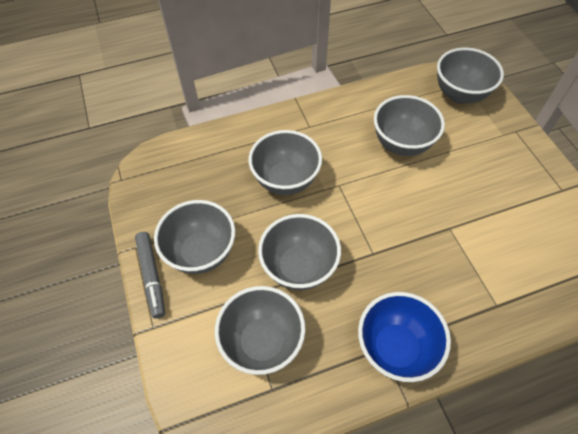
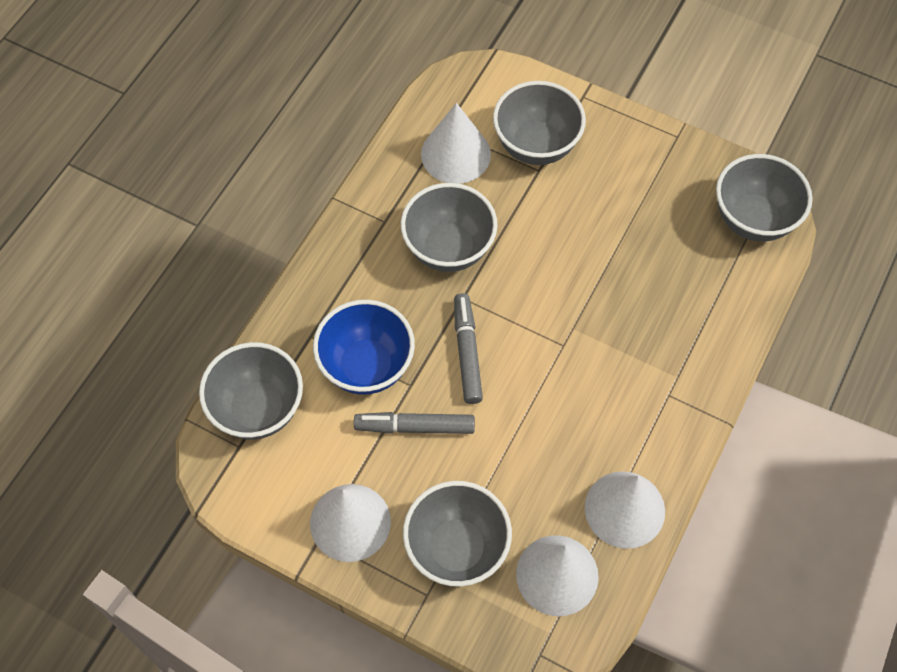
grey bowl: 6 -> 5
grey marker: 1 -> 2
white cone: 0 -> 4

